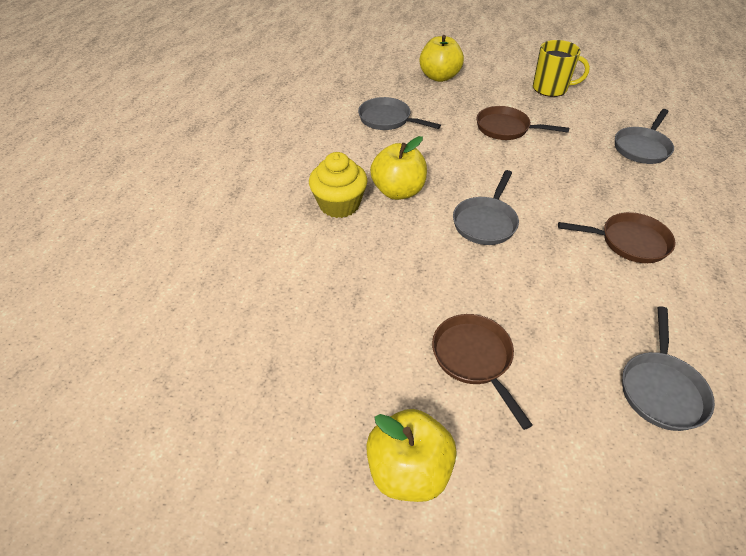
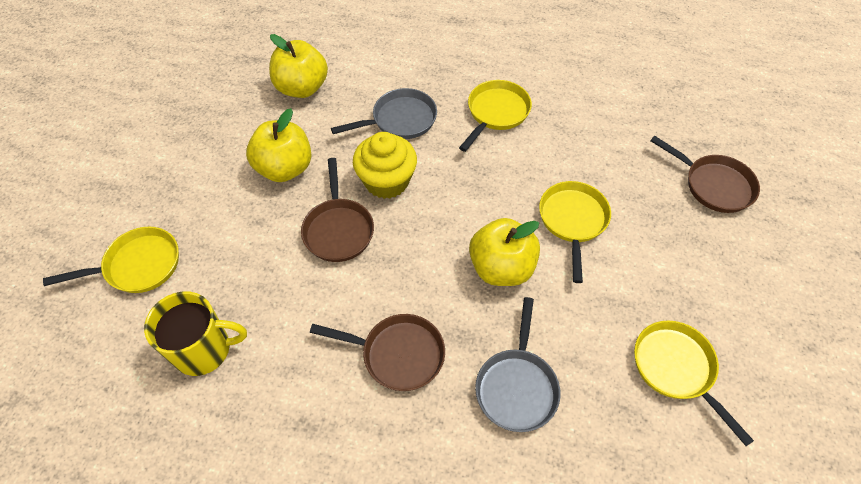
grey pan: 4 -> 2
yellow pan: 0 -> 4

